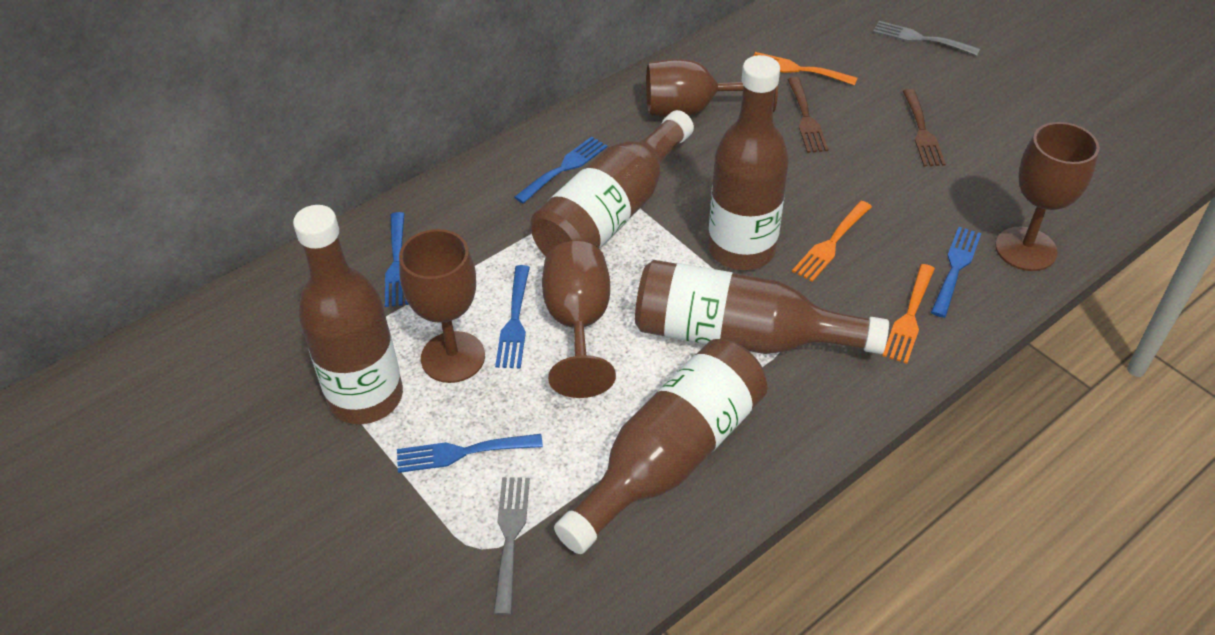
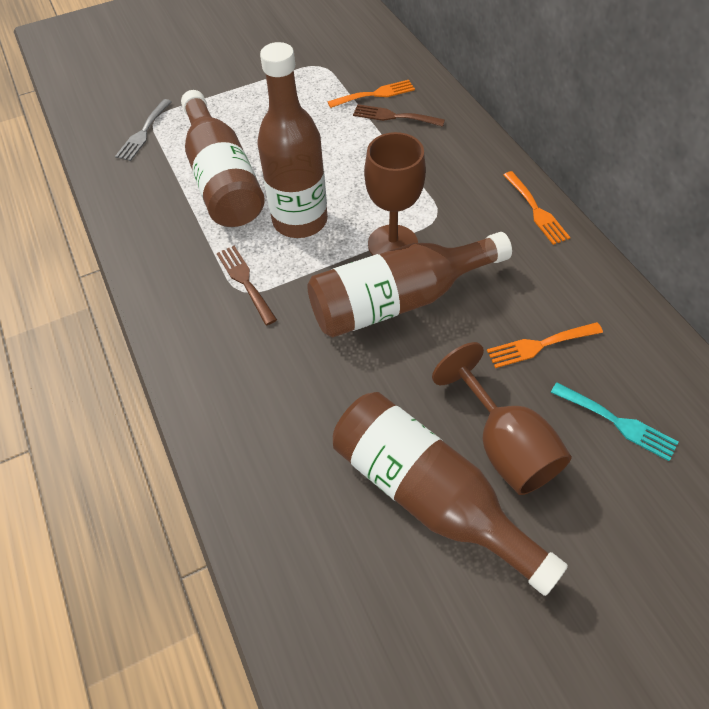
blue fork: 5 -> 0
brown bottle: 5 -> 4
brown goblet: 4 -> 2
grey fork: 2 -> 1
turquoise fork: 0 -> 1

